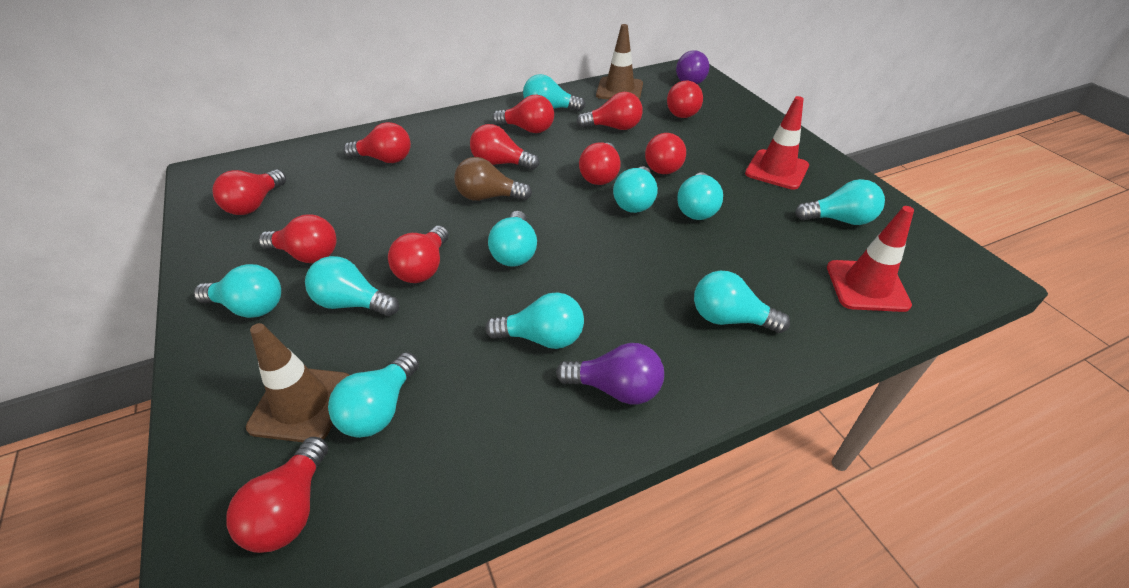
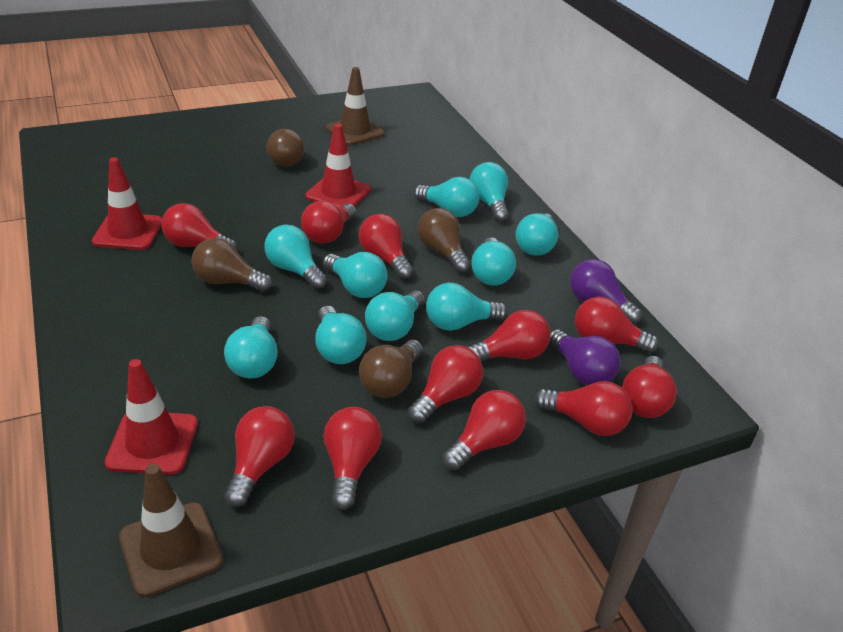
brown light bulb: 1 -> 4
red traffic cone: 2 -> 3

